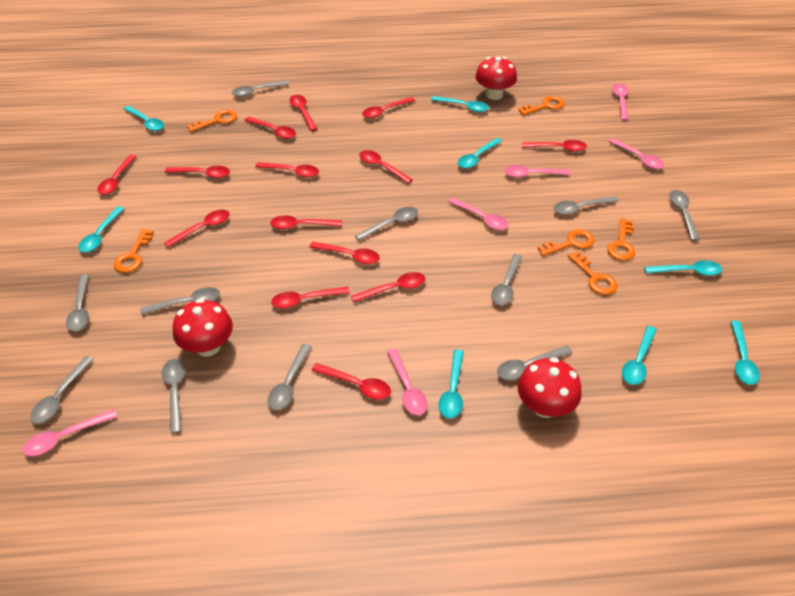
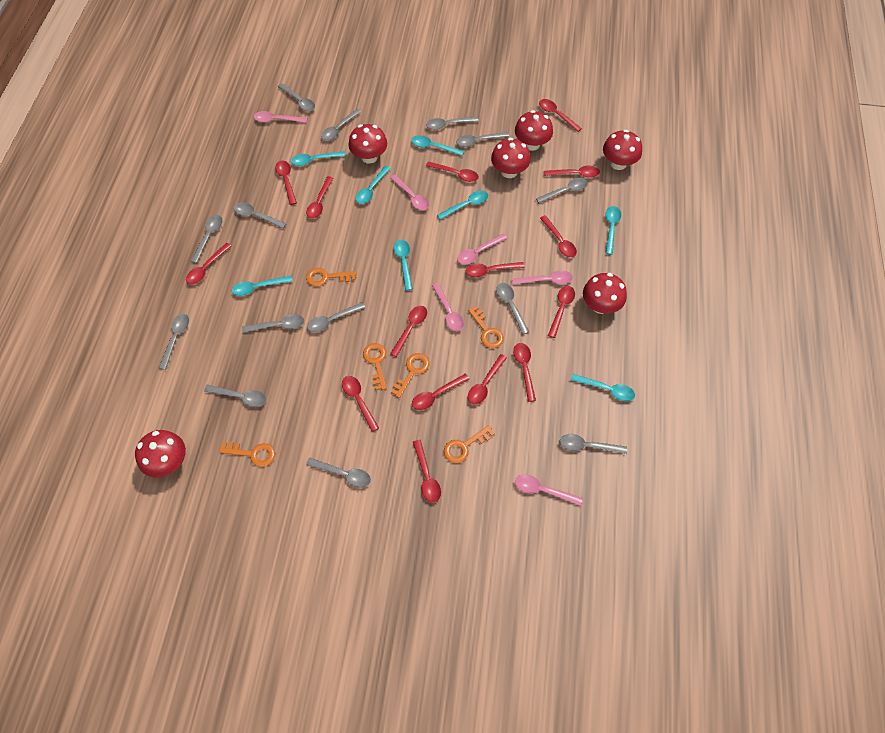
grey spoon: 11 -> 14
red mushroom: 3 -> 6
red spoon: 14 -> 15

